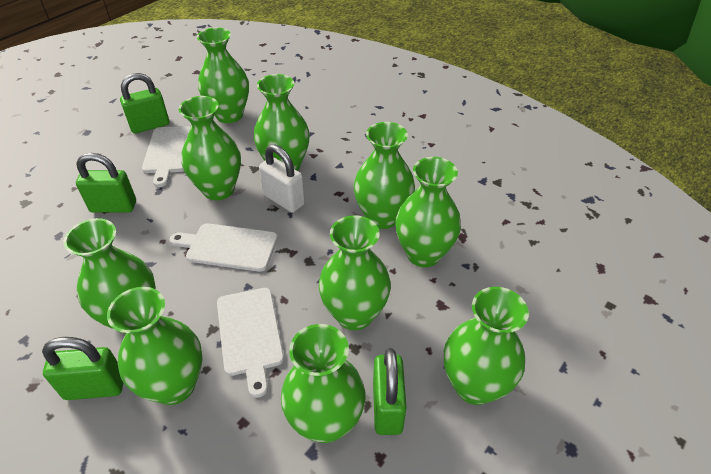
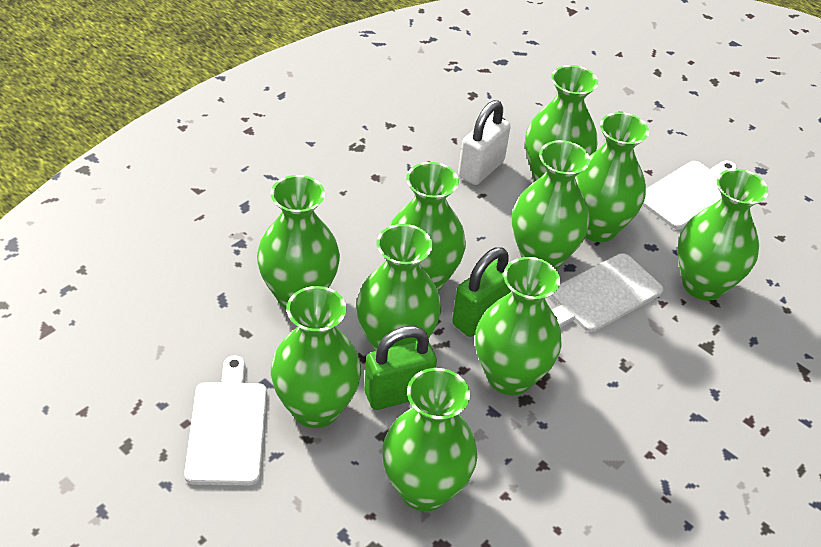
green padlock: 4 -> 2

